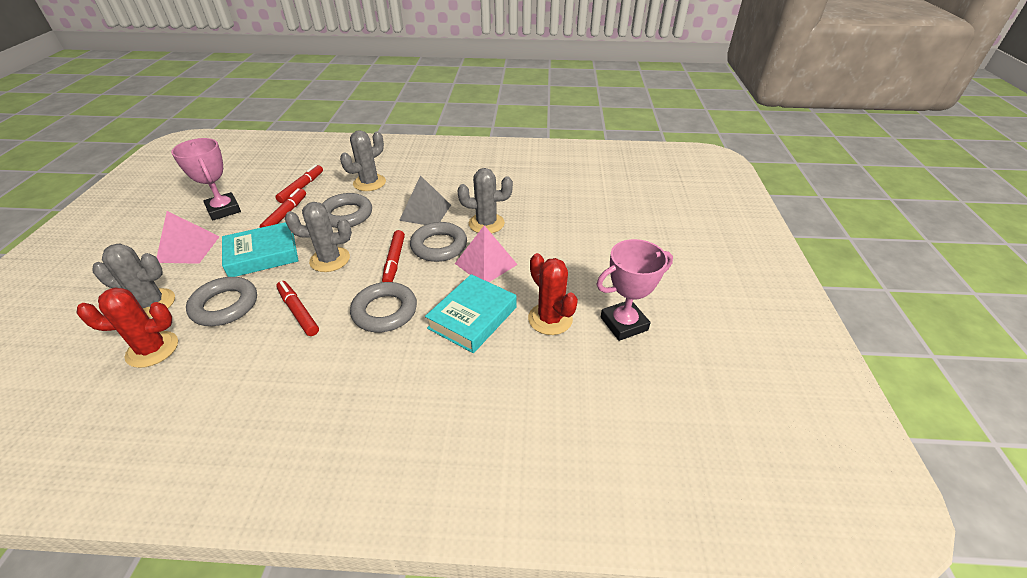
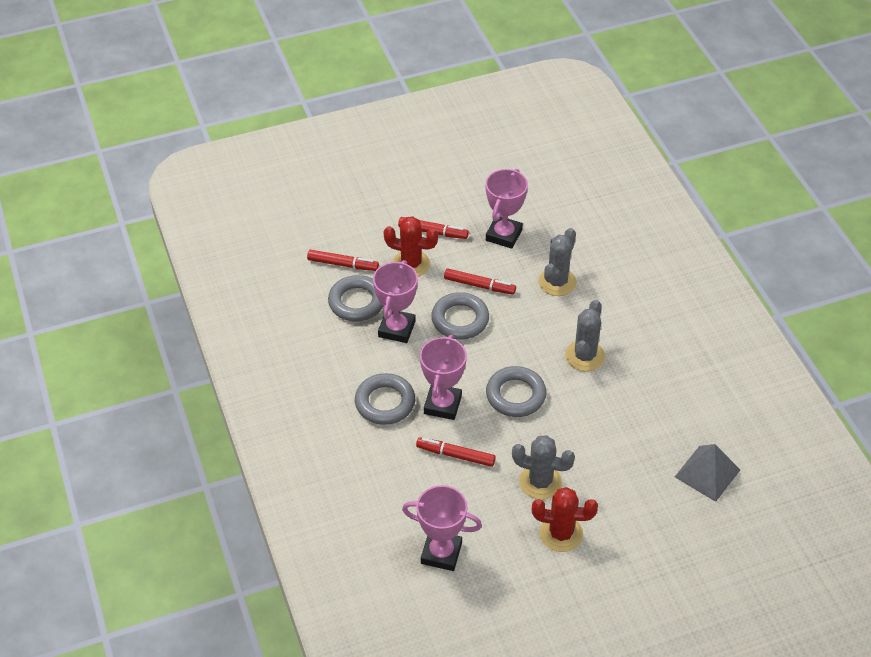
grey cactus: 4 -> 3
pink pyramid: 2 -> 0
pink trophy: 2 -> 4
turquoise book: 2 -> 0

